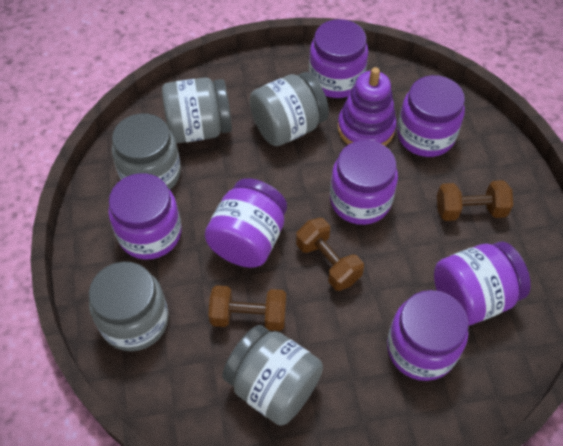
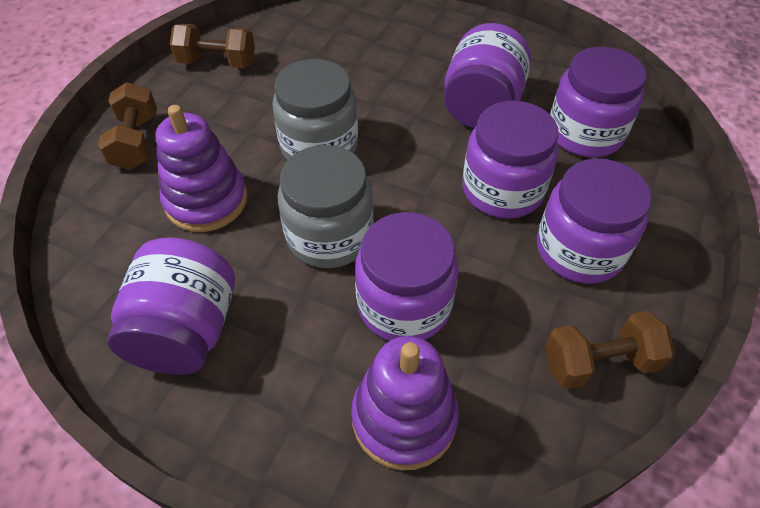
grey jar: 5 -> 2
purple jar: 7 -> 6
purple stacking toy: 1 -> 2

